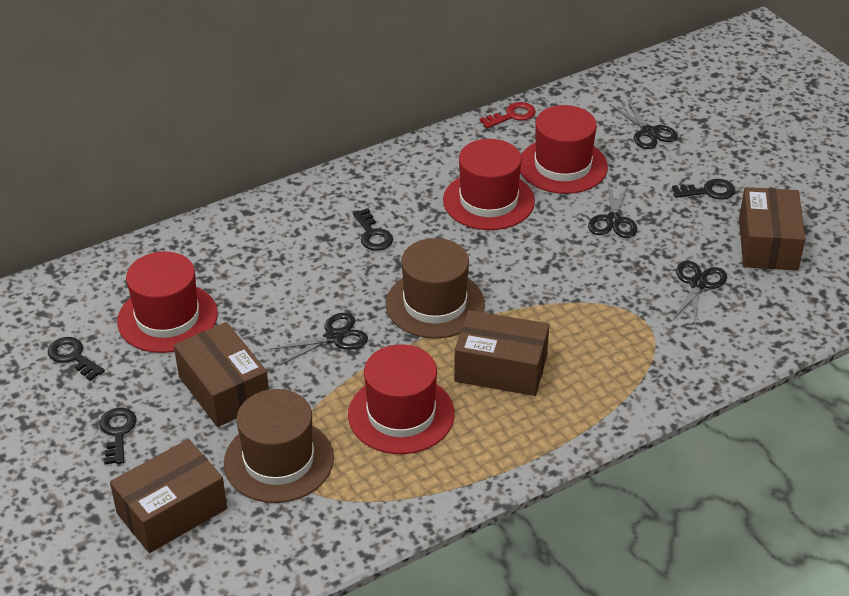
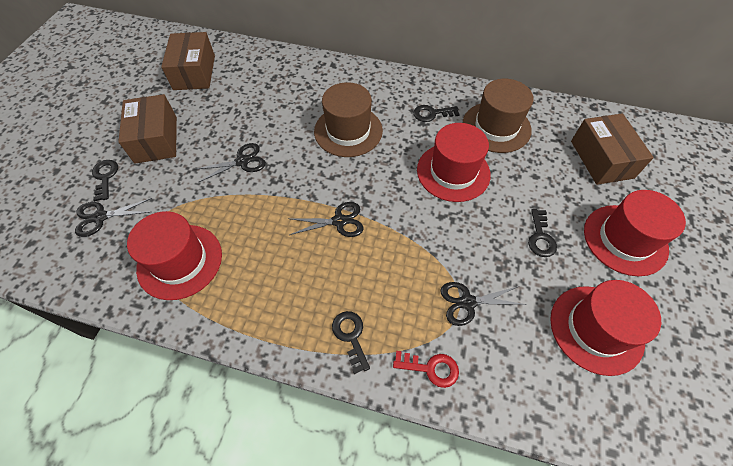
brown box: 4 -> 3

